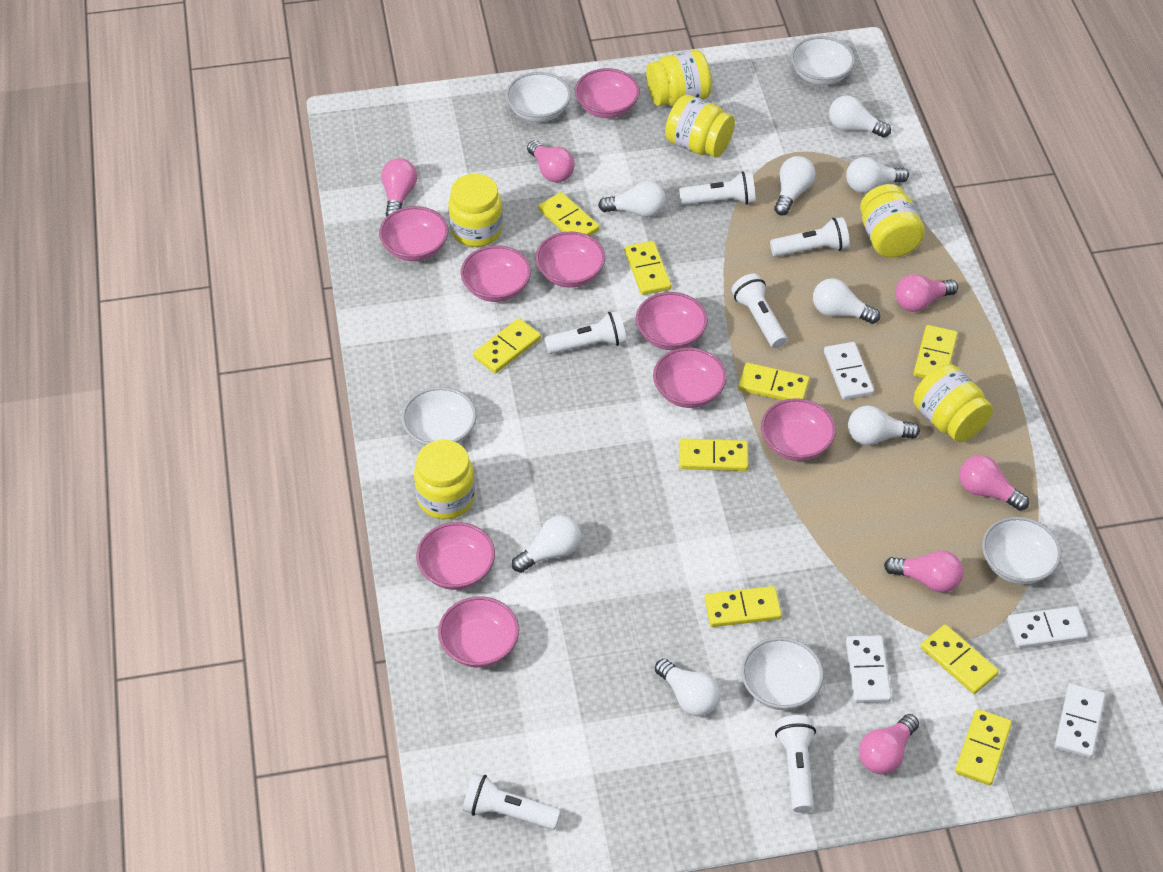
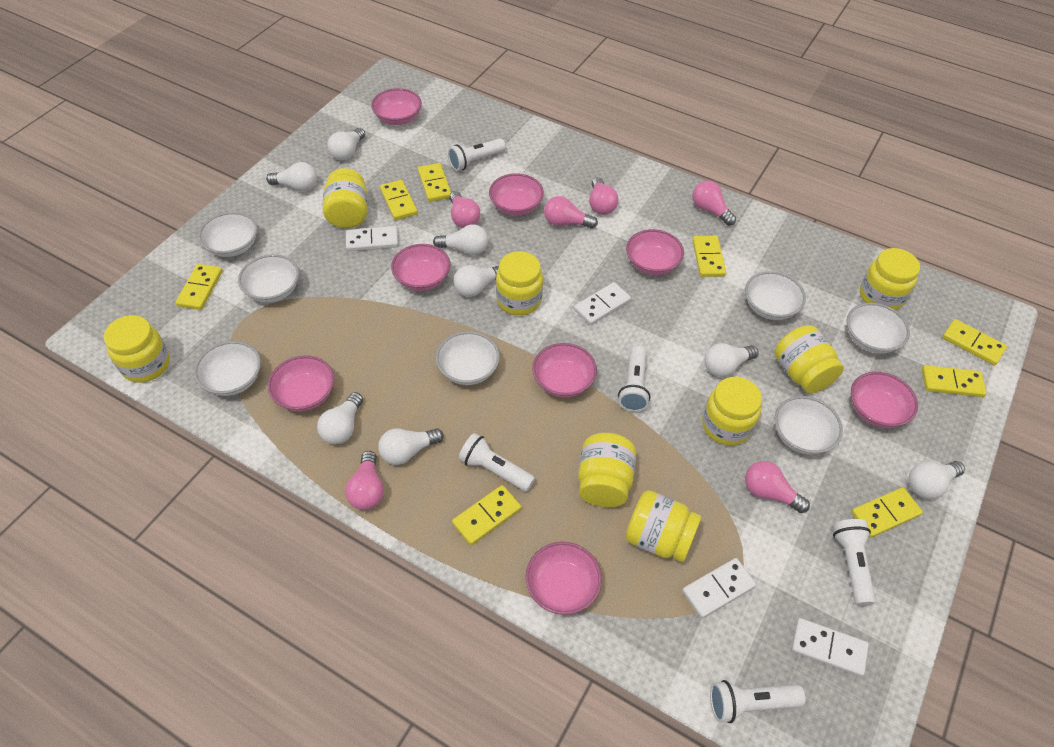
pink bowl: 9 -> 8
white bowl: 5 -> 7
white flashlight: 6 -> 5
yellow domino: 9 -> 8
yellow jar: 6 -> 8

